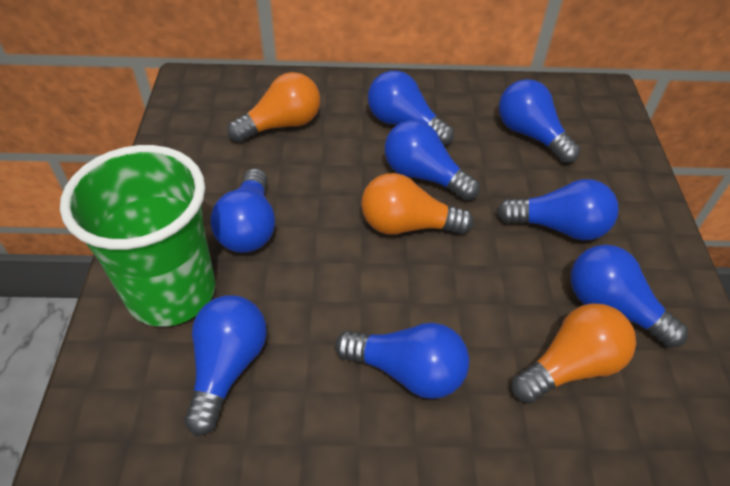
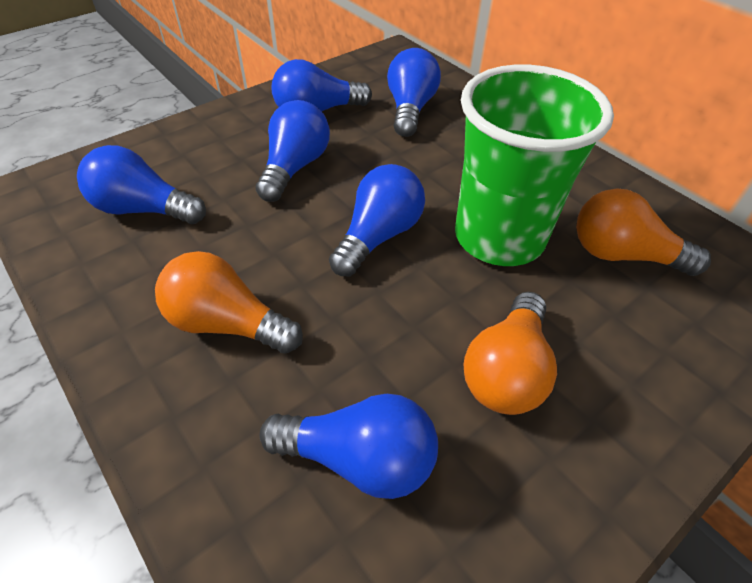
blue light bulb: 8 -> 6

